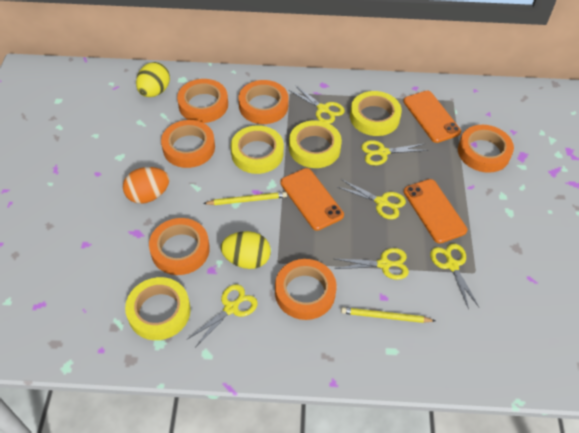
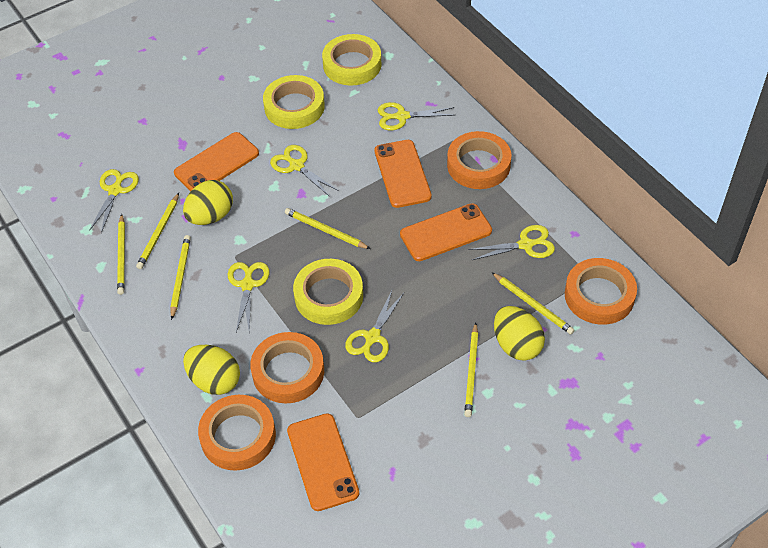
orange egg: 1 -> 0
orange phone: 3 -> 4
orange tape: 6 -> 4
yellow egg: 2 -> 3
yellow pencil: 2 -> 6
yellow tape: 4 -> 3

